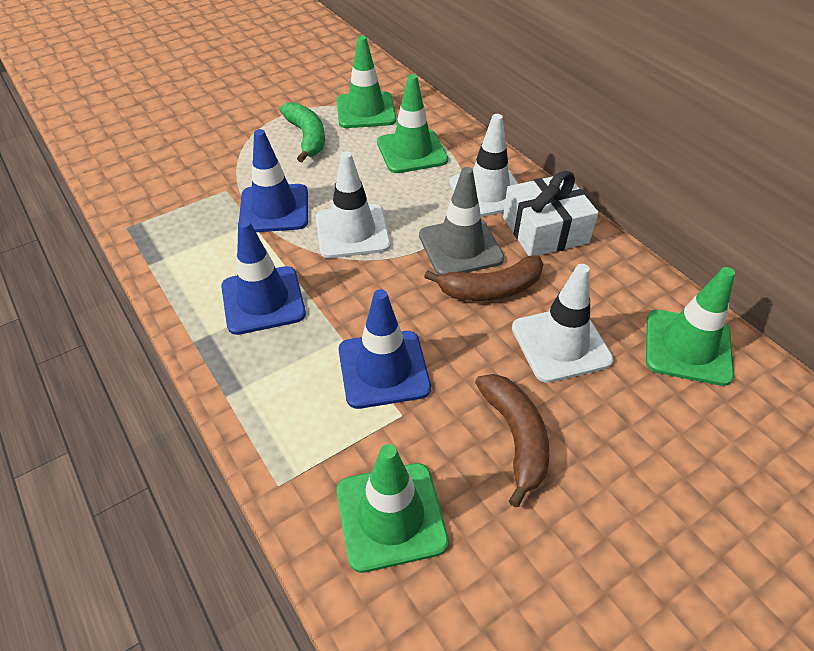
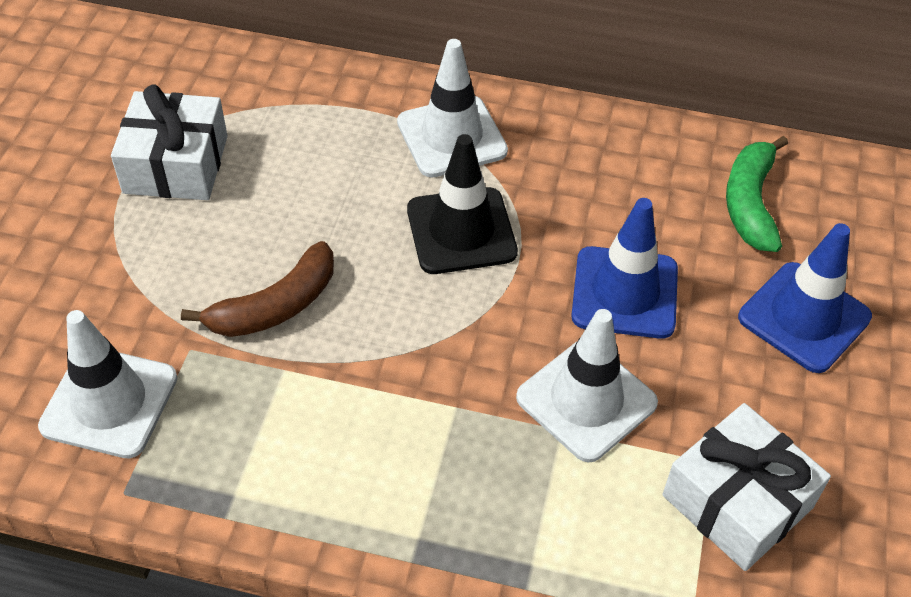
black traffic cone: 0 -> 1
blue traffic cone: 3 -> 2
brown banana: 2 -> 1
green traffic cone: 4 -> 0
grey traffic cone: 1 -> 0
white gift: 1 -> 2

